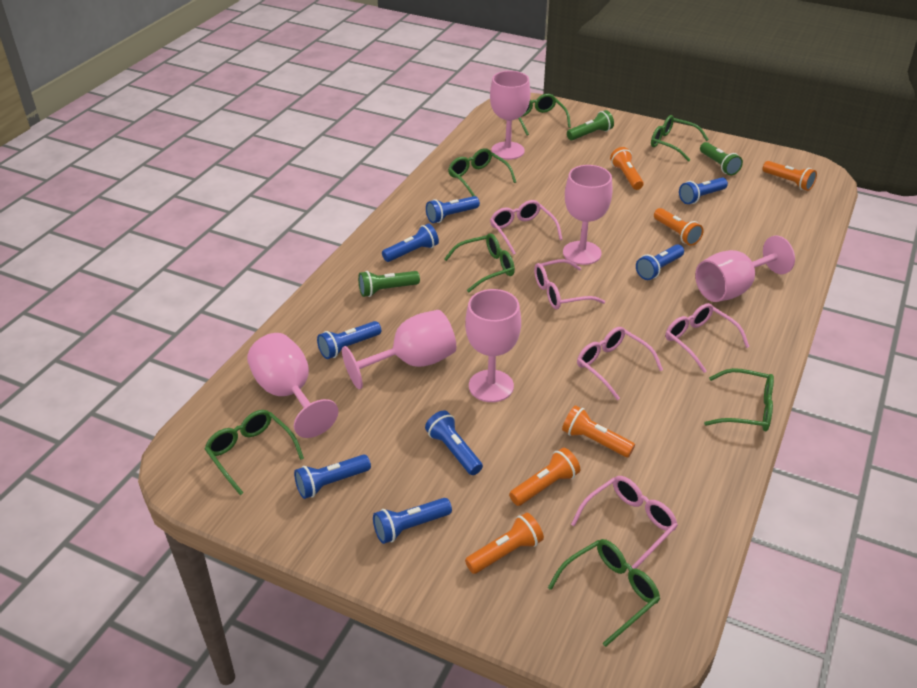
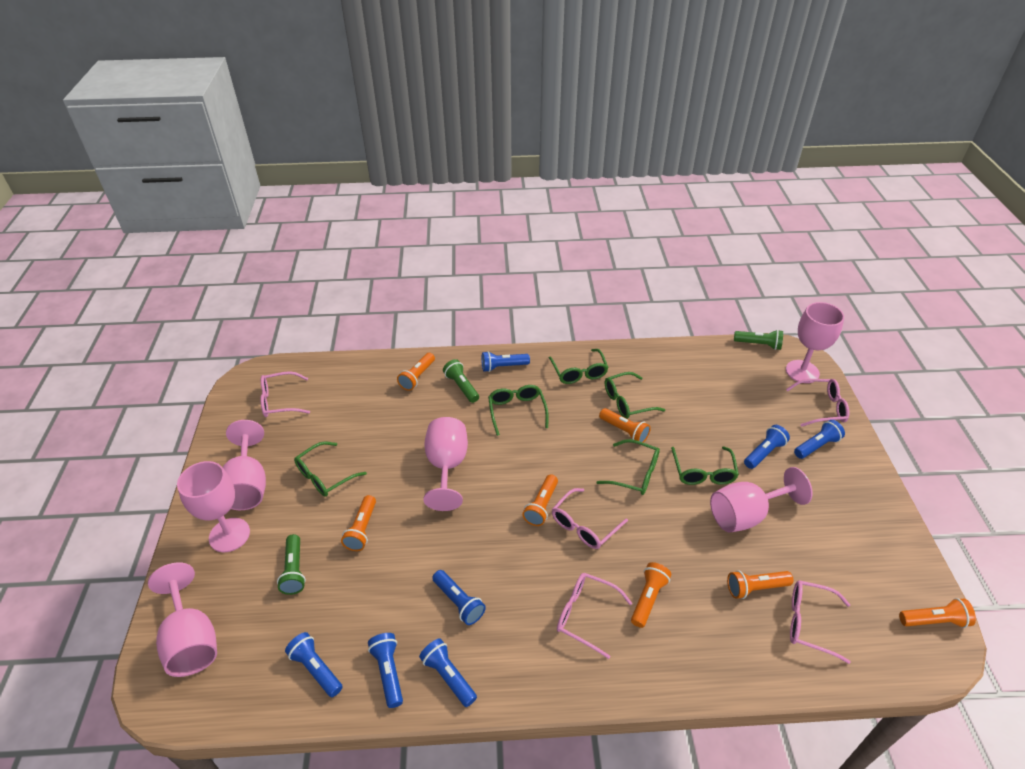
blue flashlight: 8 -> 7
green glasses: 7 -> 6
orange flashlight: 6 -> 7

